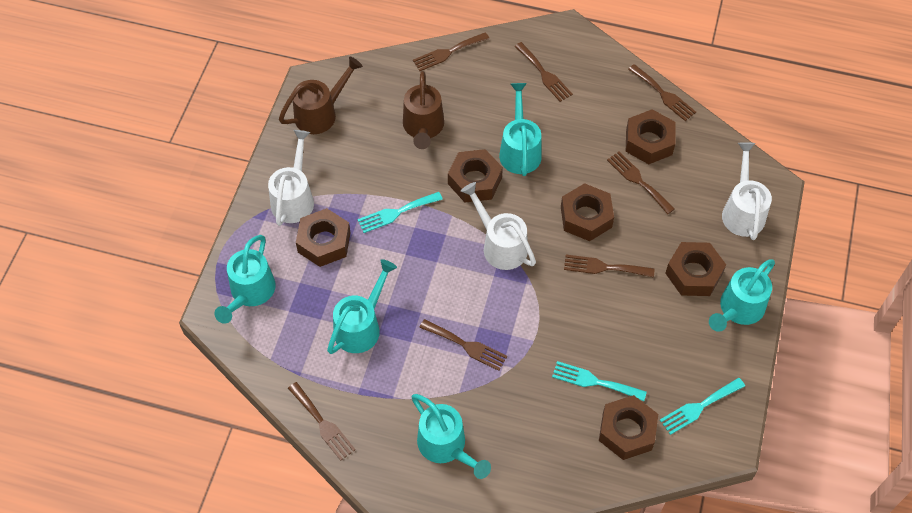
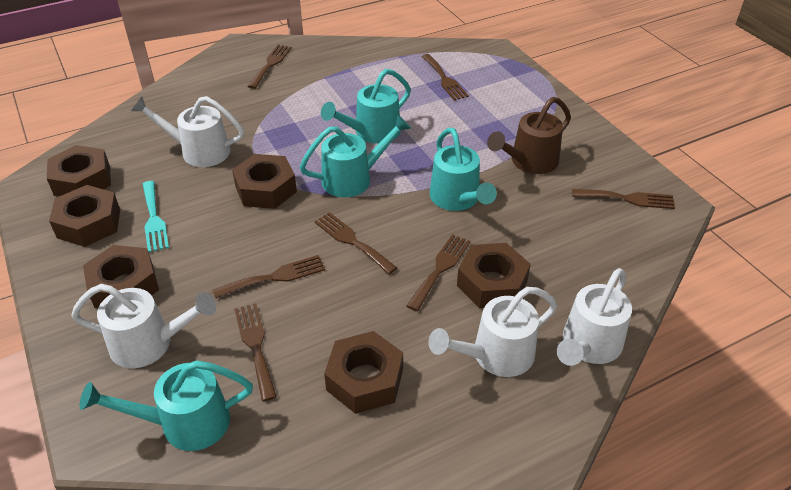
brown watering can: 2 -> 1
turquoise fork: 3 -> 1
turquoise watering can: 5 -> 4
white watering can: 3 -> 4

